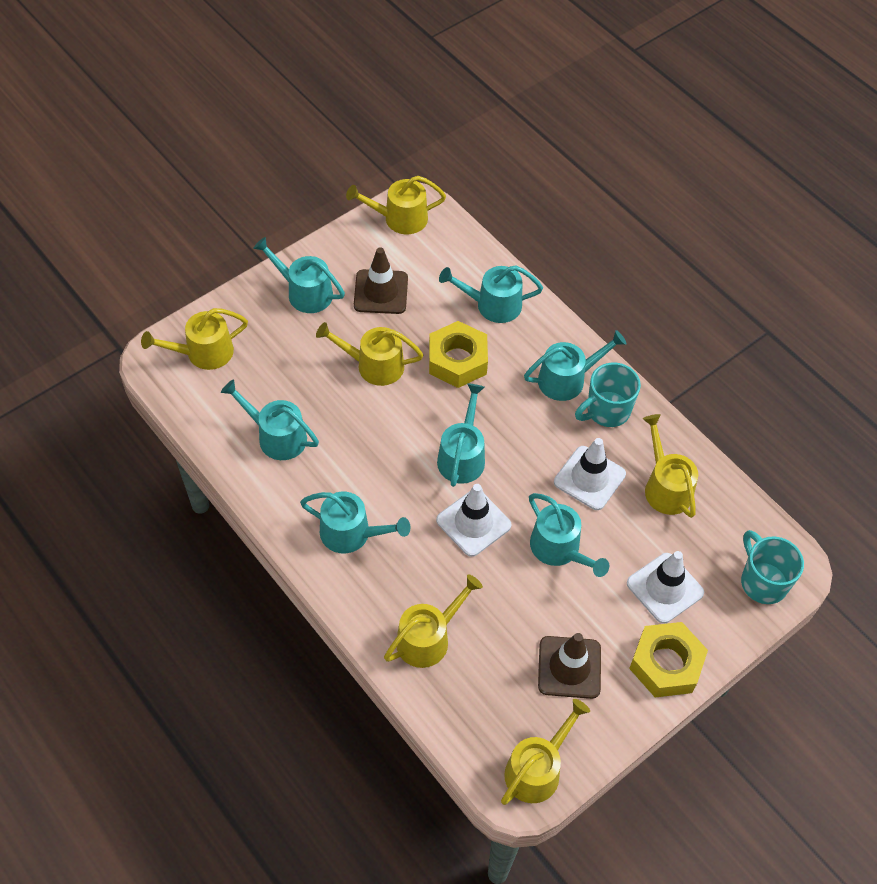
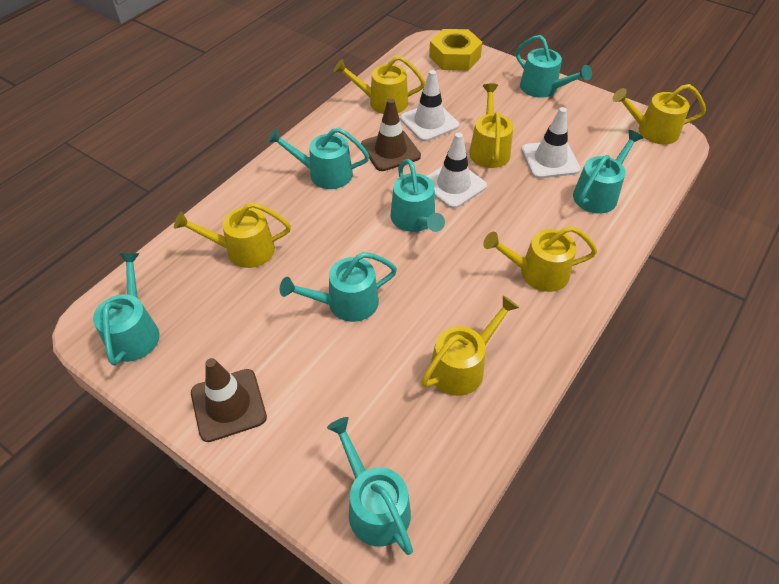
turquoise mug: 2 -> 0
yellow nut: 2 -> 1

